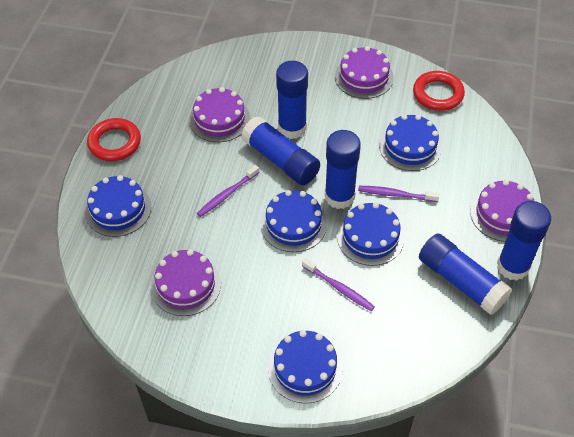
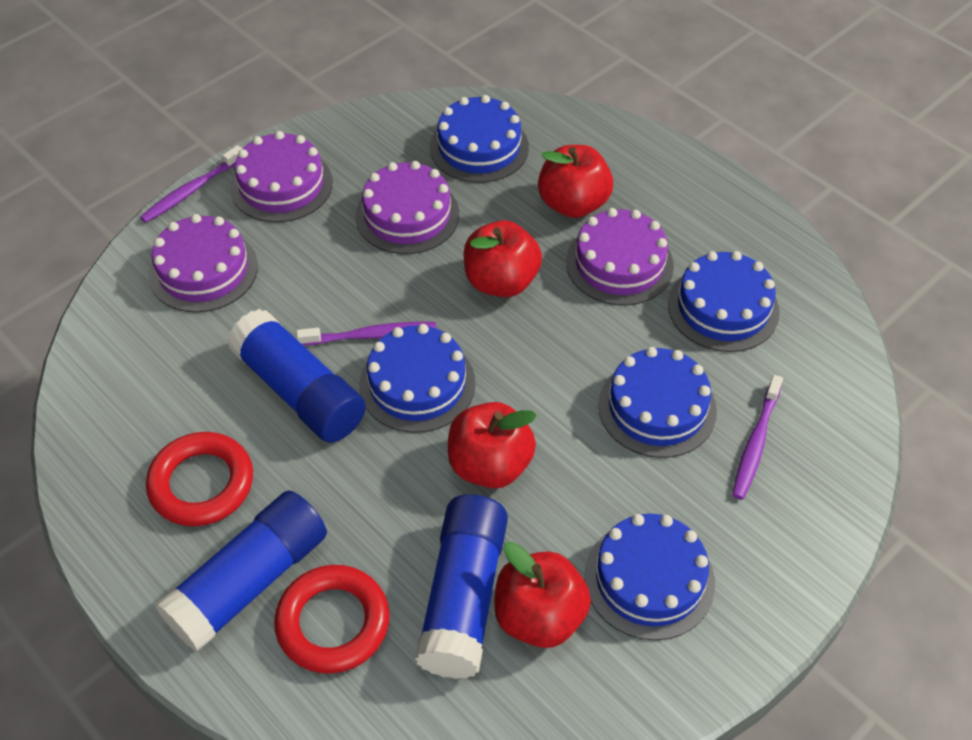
blue glue stick: 5 -> 3
red apple: 0 -> 4

